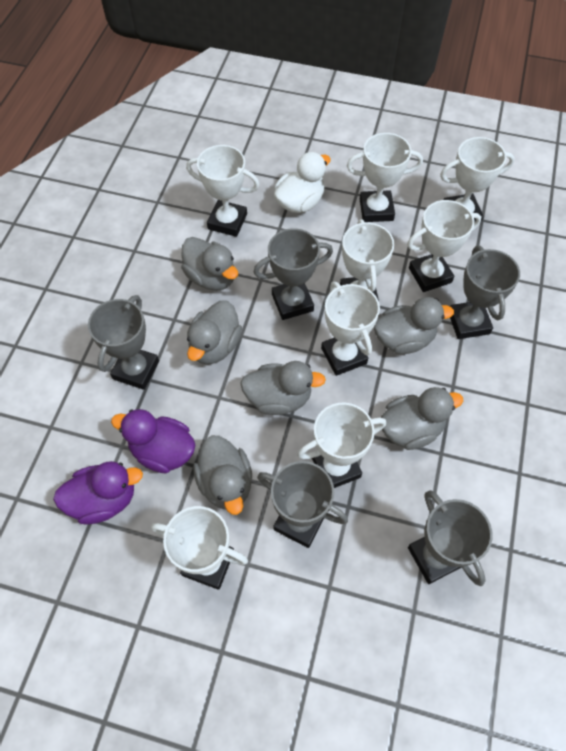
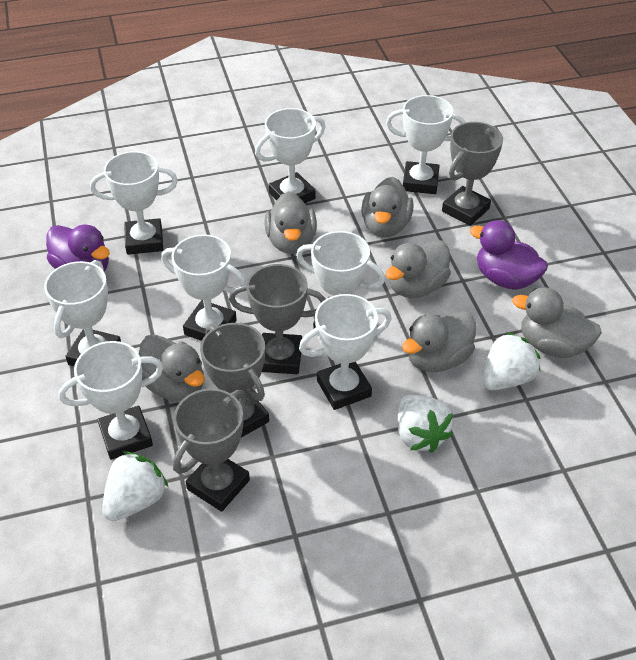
grey trophy: 5 -> 4
white duck: 1 -> 0
white strawberry: 0 -> 3

